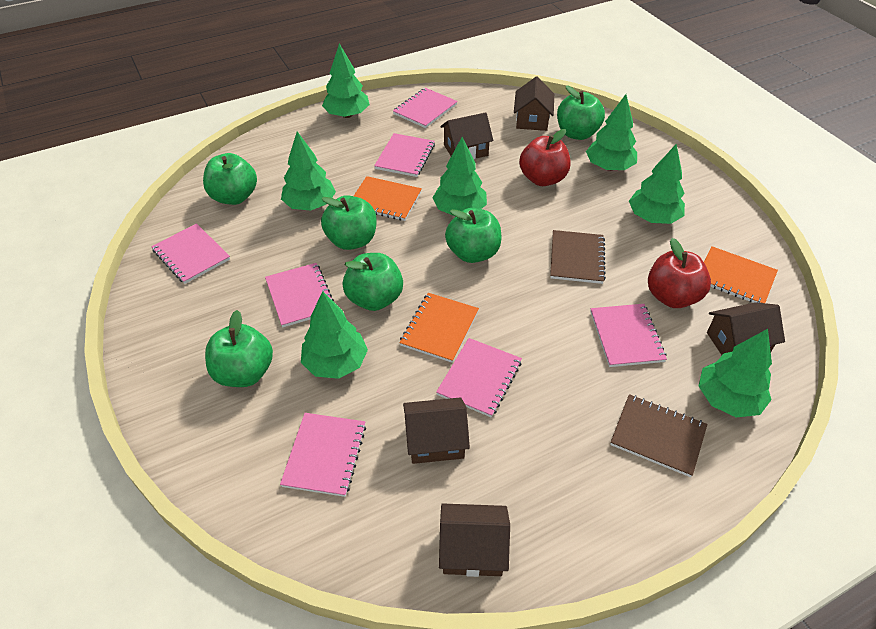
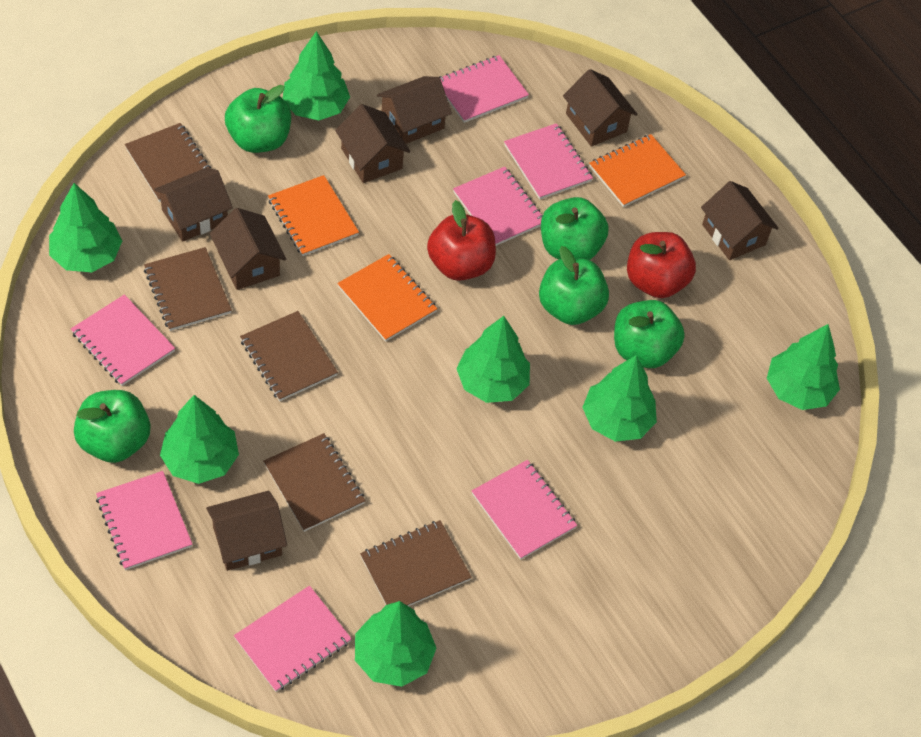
brown house: 5 -> 7
brown notebook: 2 -> 5
green apple: 6 -> 5

